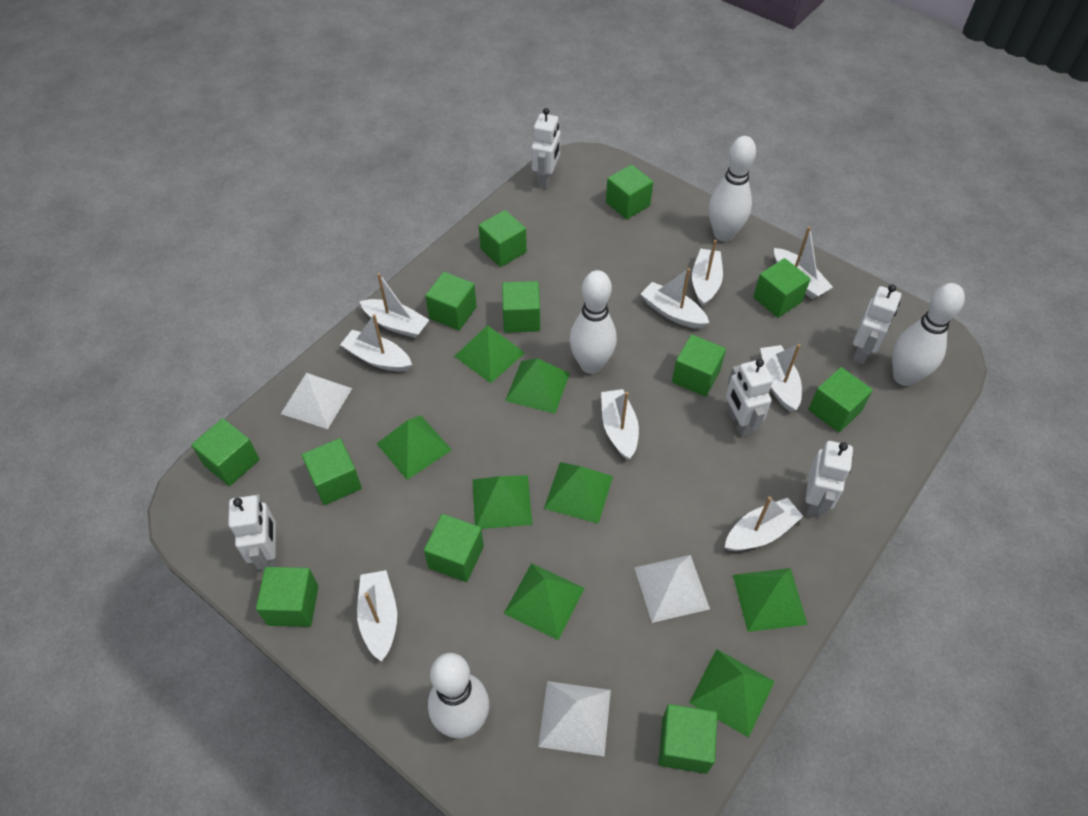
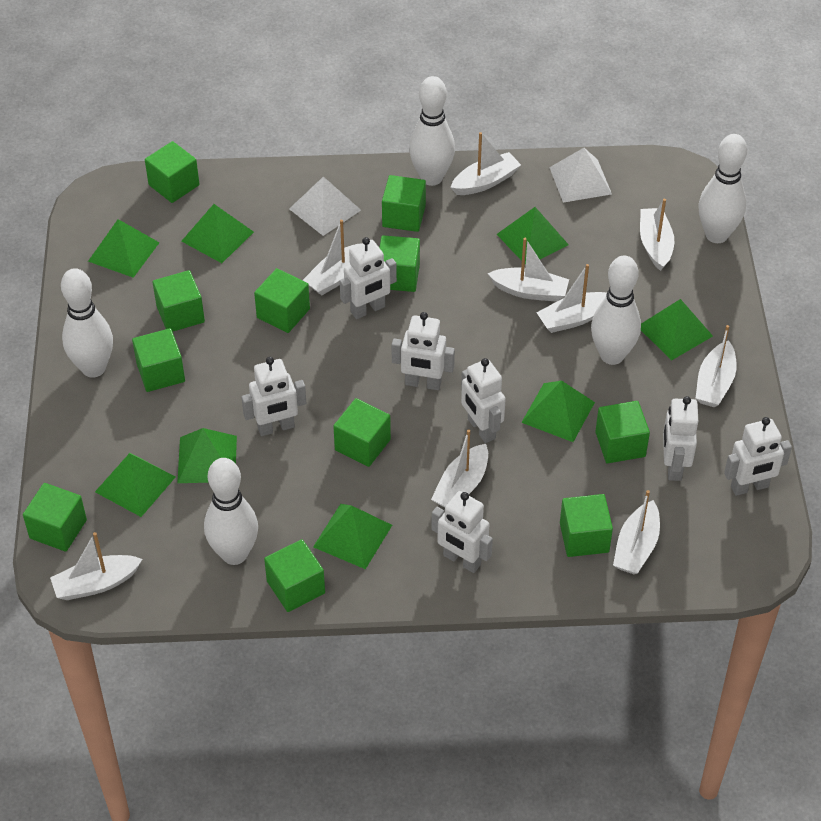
green cube: 12 -> 11
white bowling pin: 4 -> 5
white pyramid: 3 -> 2
white robot: 5 -> 7

